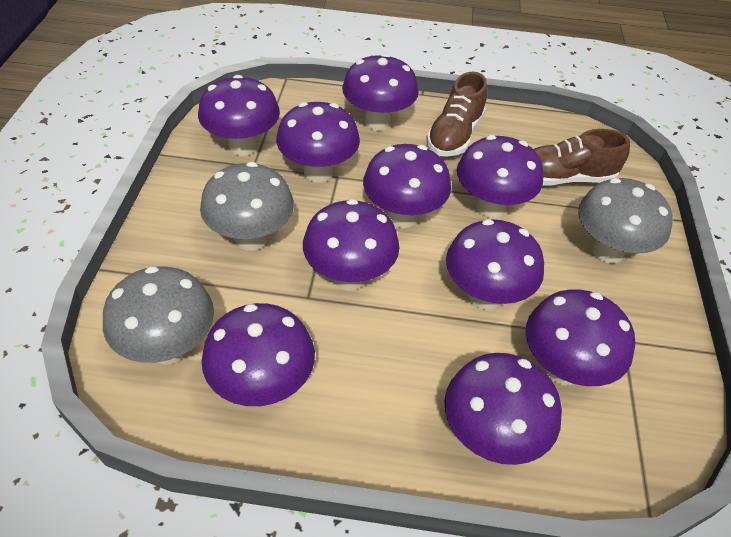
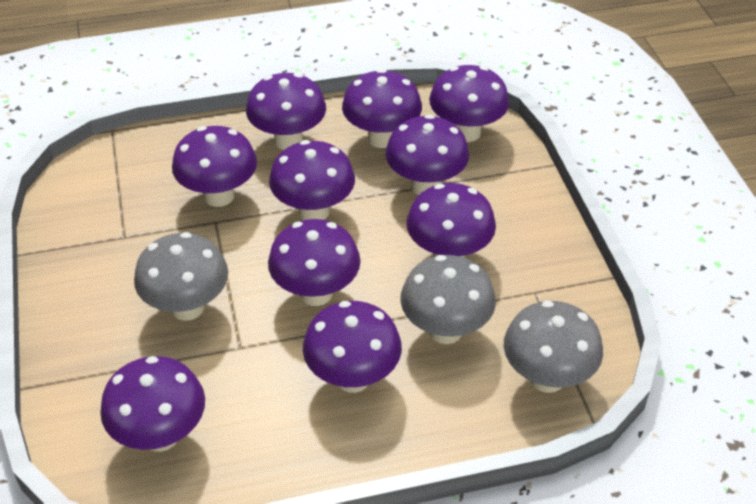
brown shoe: 2 -> 0

